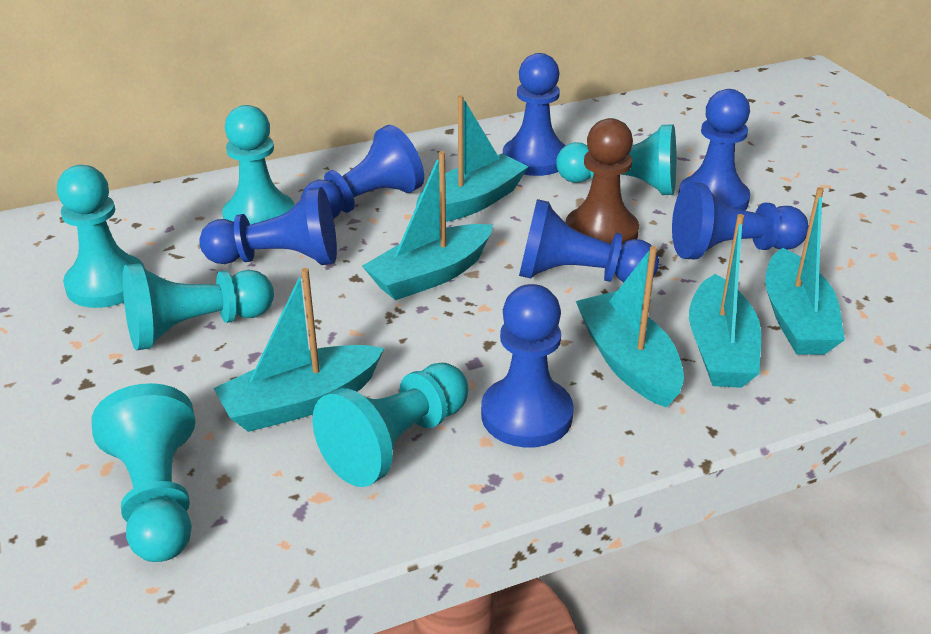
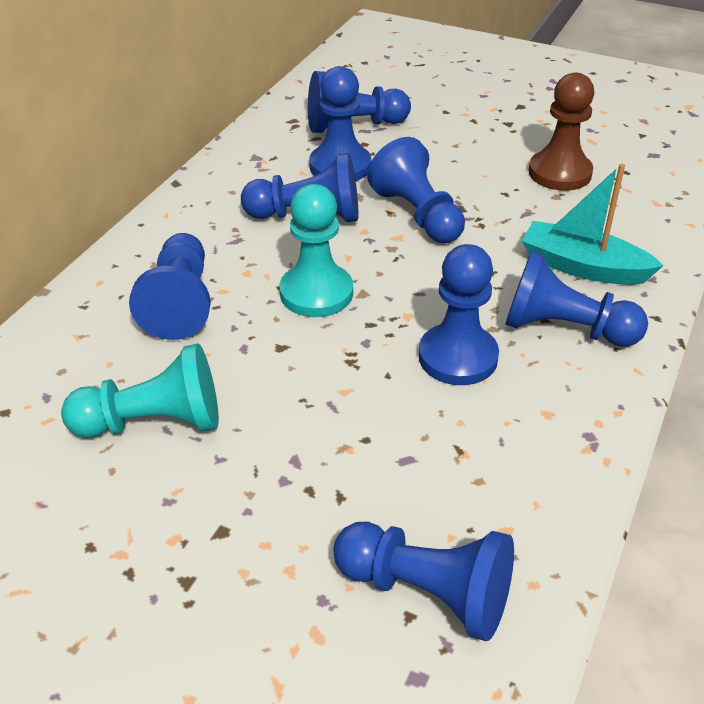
blue pawn: 7 -> 8
turquoise boat: 6 -> 1
turquoise pawn: 6 -> 2

